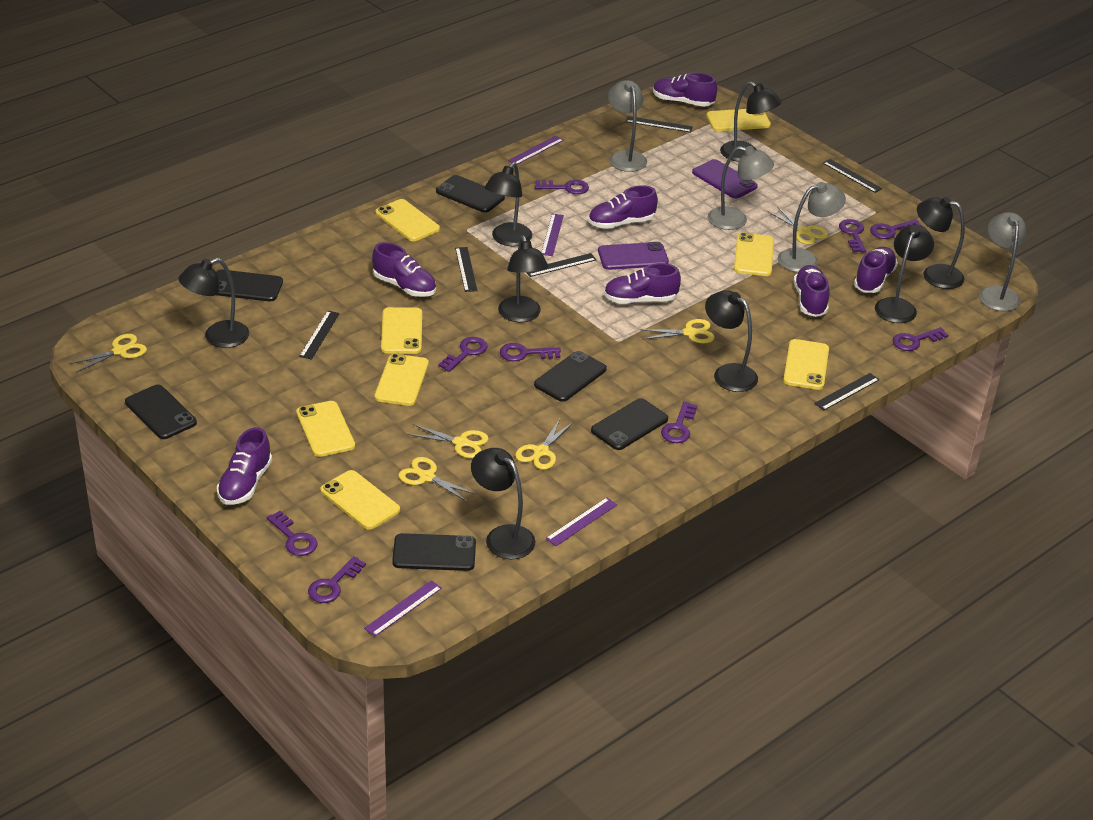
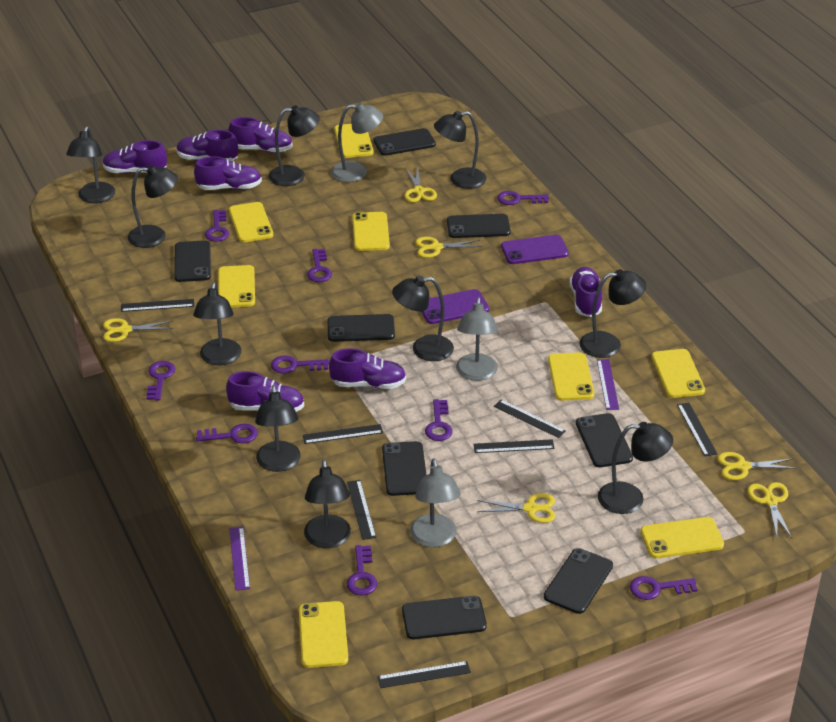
black lamp: 8 -> 10
black phone: 6 -> 8
black ruler: 6 -> 7
grey lamp: 4 -> 3
purple ruler: 4 -> 2

